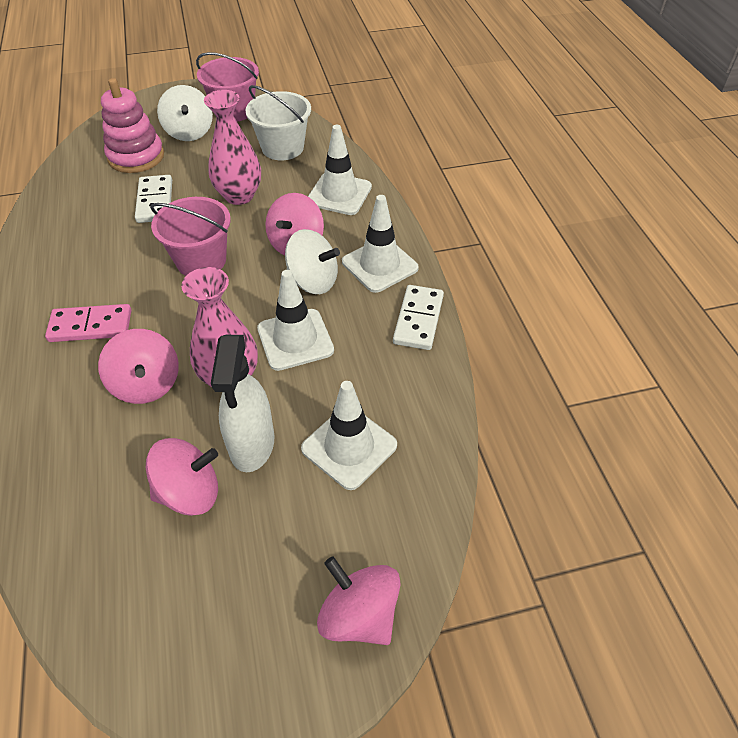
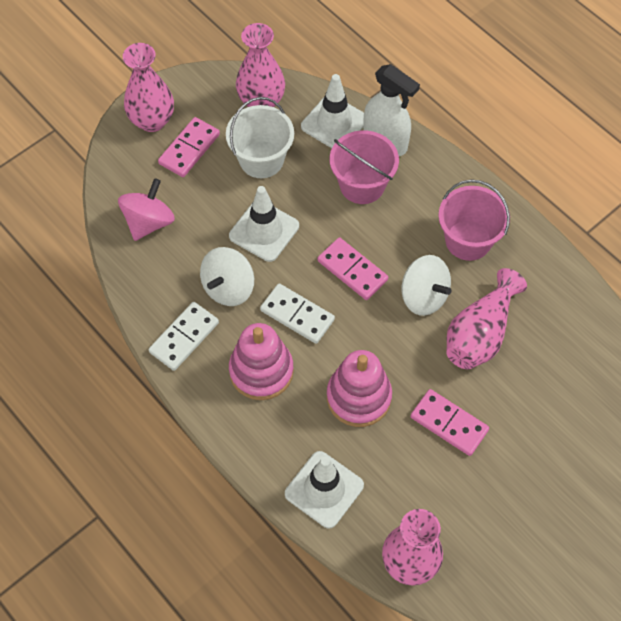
pink domino: 1 -> 3
pink spinning top: 4 -> 1
pink stacking toy: 1 -> 2
pink vase: 2 -> 4
white traffic cone: 4 -> 3

